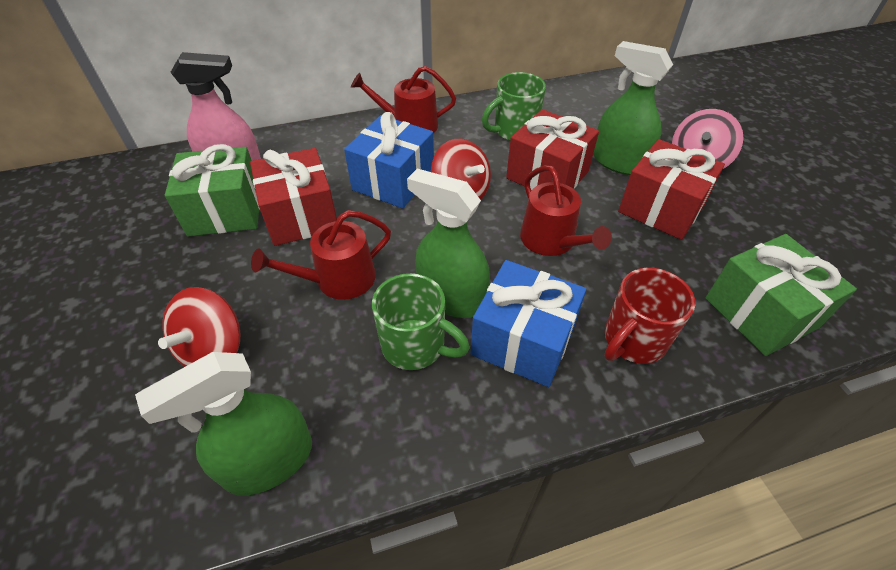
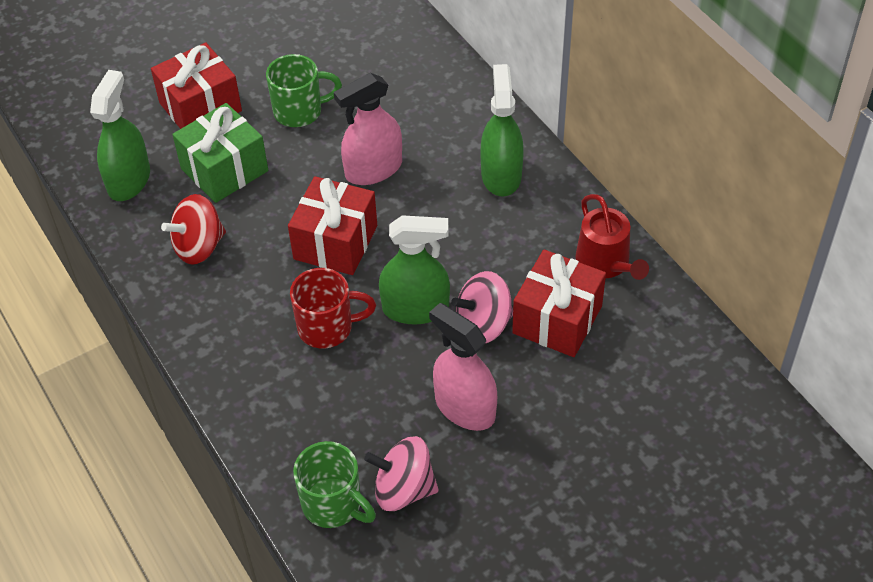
blue gift: 2 -> 0
green gift: 2 -> 1
pink spinning top: 1 -> 2
pink spray bottle: 1 -> 2
red spinning top: 2 -> 1
red watering can: 3 -> 1

